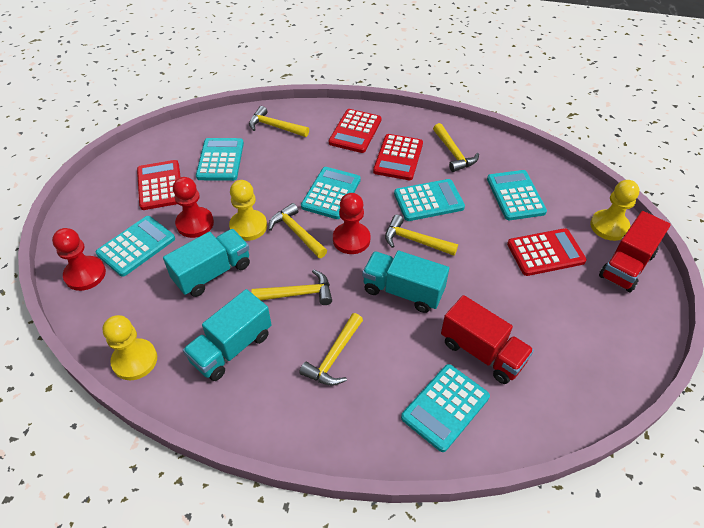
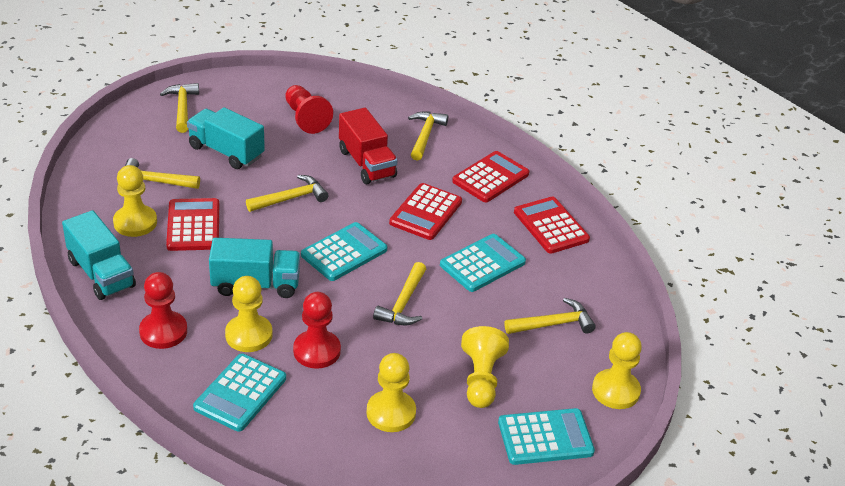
red truck: 2 -> 1
turquoise calculator: 6 -> 4
yellow pawn: 3 -> 5

